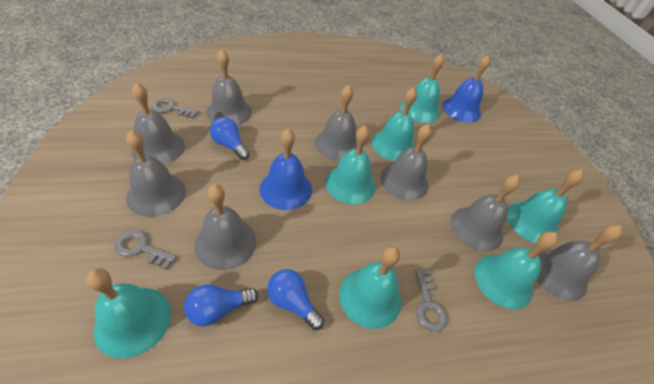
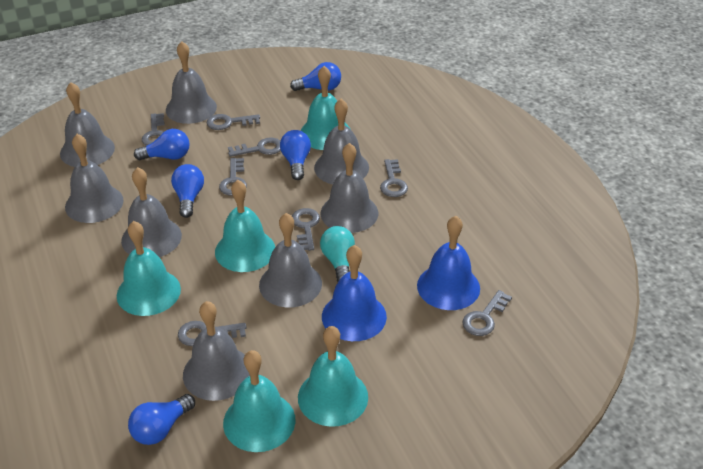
blue light bulb: 3 -> 5
grey key: 3 -> 8
turquoise bell: 7 -> 5
turquoise light bulb: 0 -> 1

